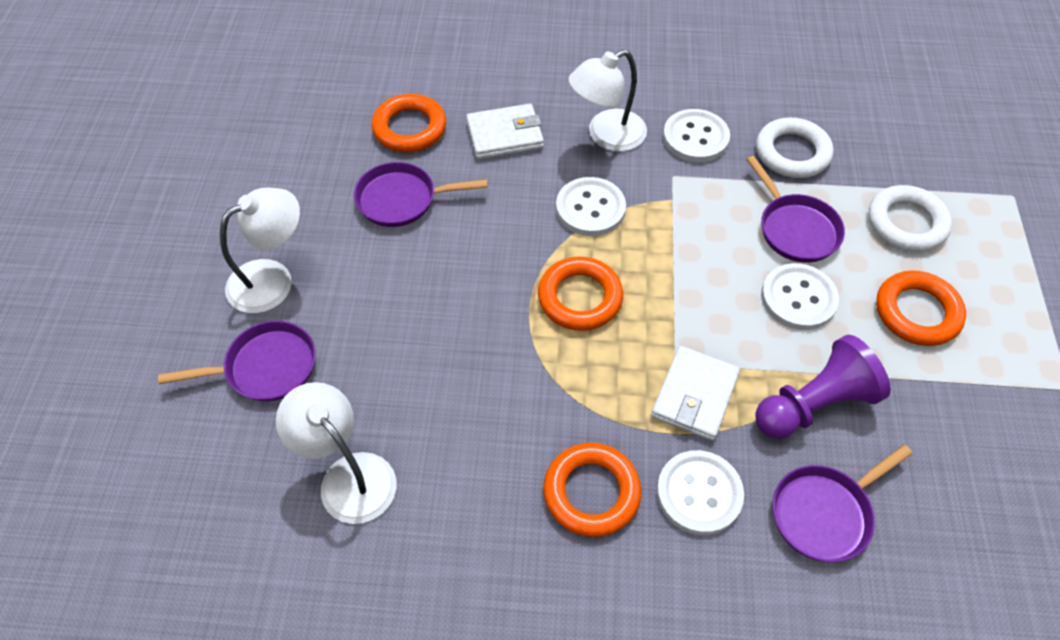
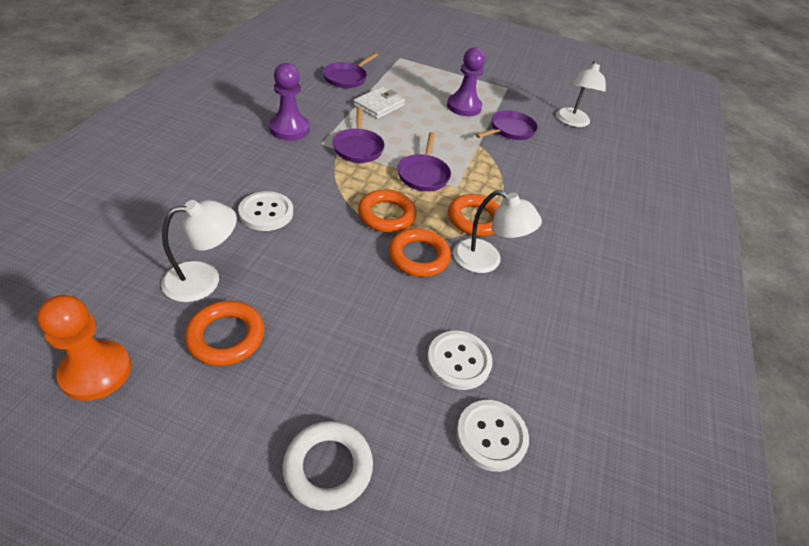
orange pawn: 0 -> 1
purple pawn: 1 -> 2
white button: 4 -> 3
white ring: 2 -> 1
white wallet: 2 -> 1

